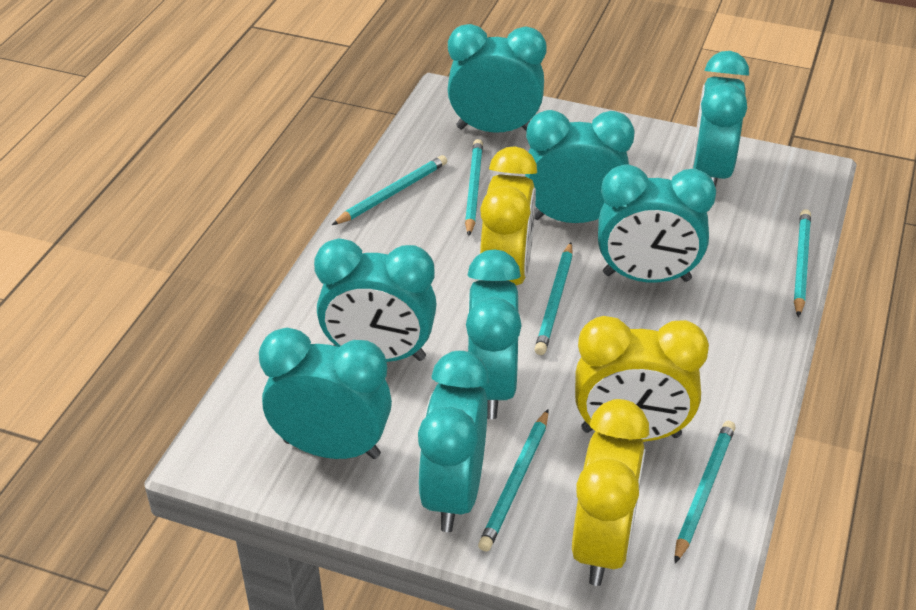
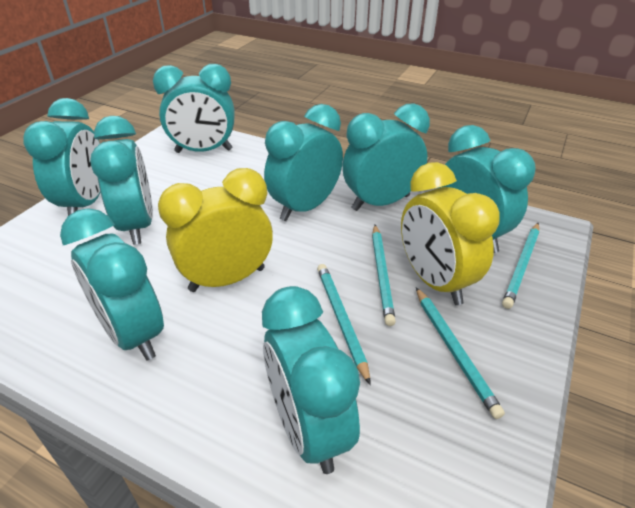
turquoise pencil: 6 -> 4
yellow clock: 3 -> 2

